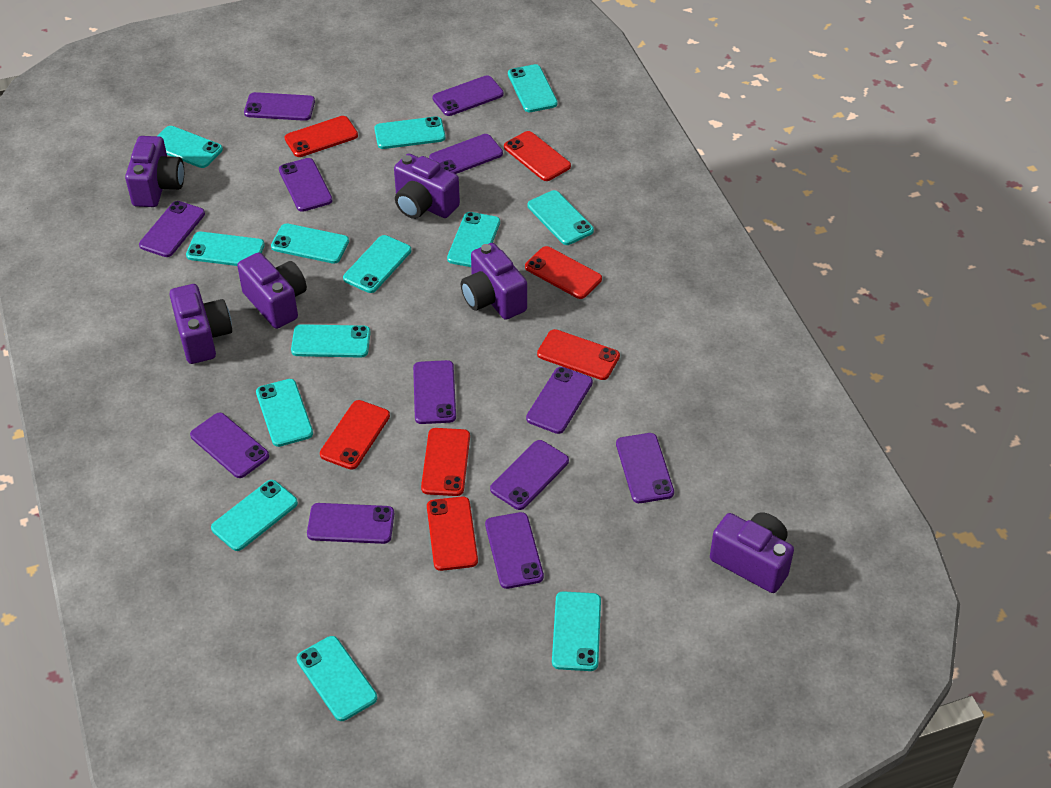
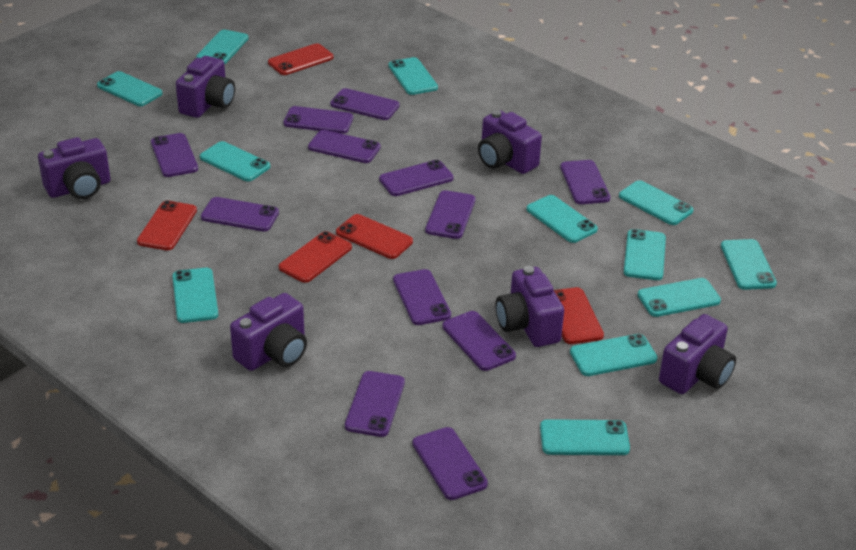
red phone: 7 -> 5
turquoise phone: 13 -> 12

